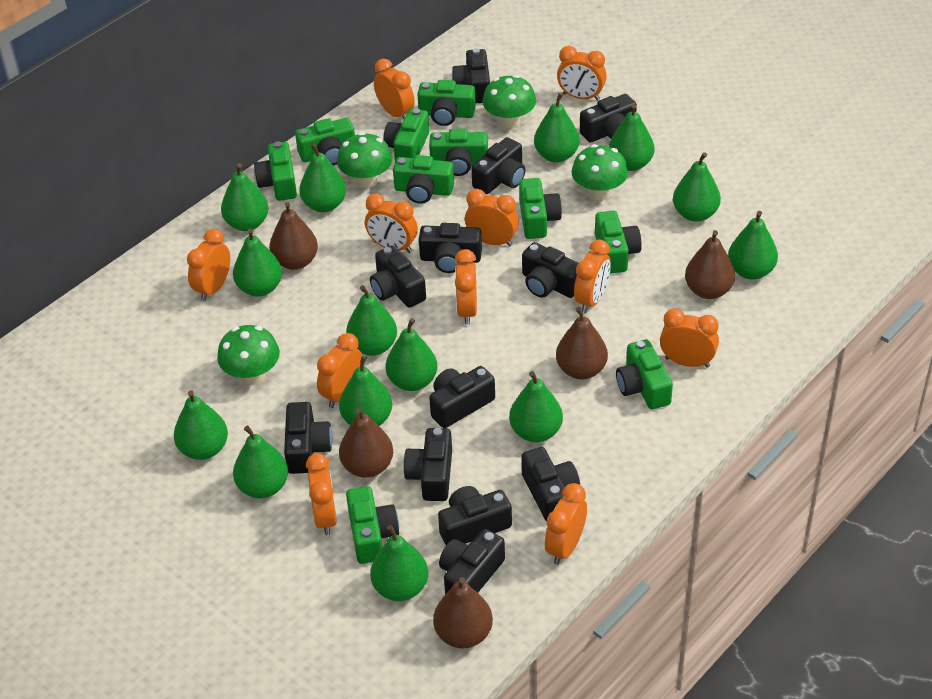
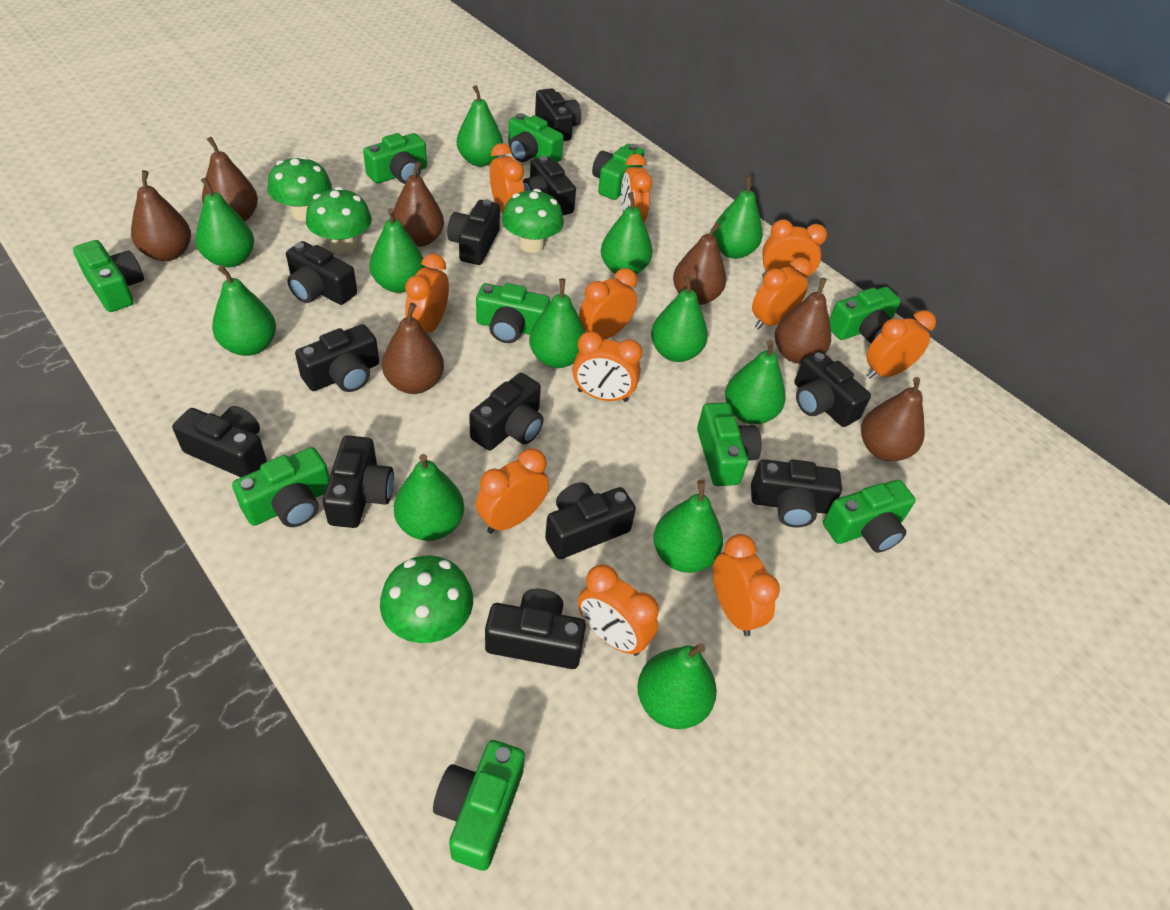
brown pear: 5 -> 7
green pear: 14 -> 12

